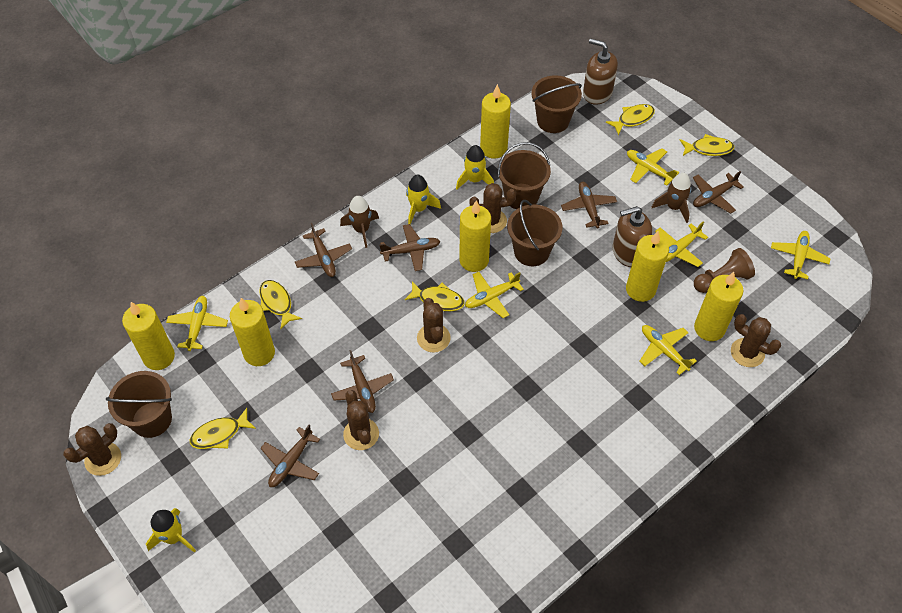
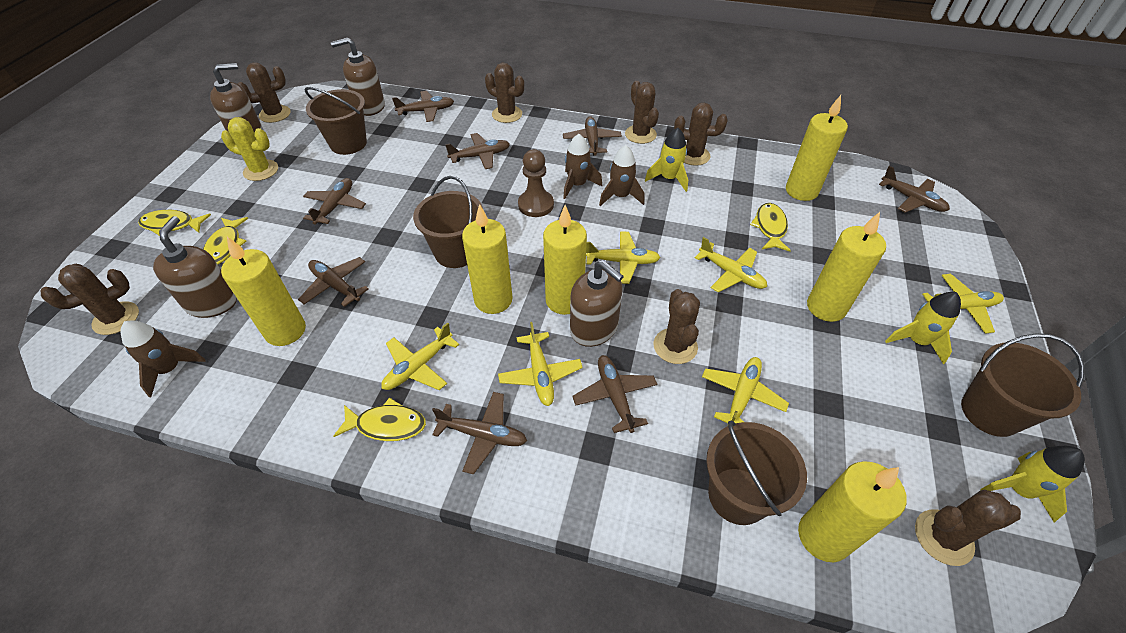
brown cactus: 5 -> 7
brown plane: 6 -> 8
brown rocket: 2 -> 3
brown soap dispenser: 2 -> 4
yellow cactus: 0 -> 1
yellow fish: 5 -> 4

